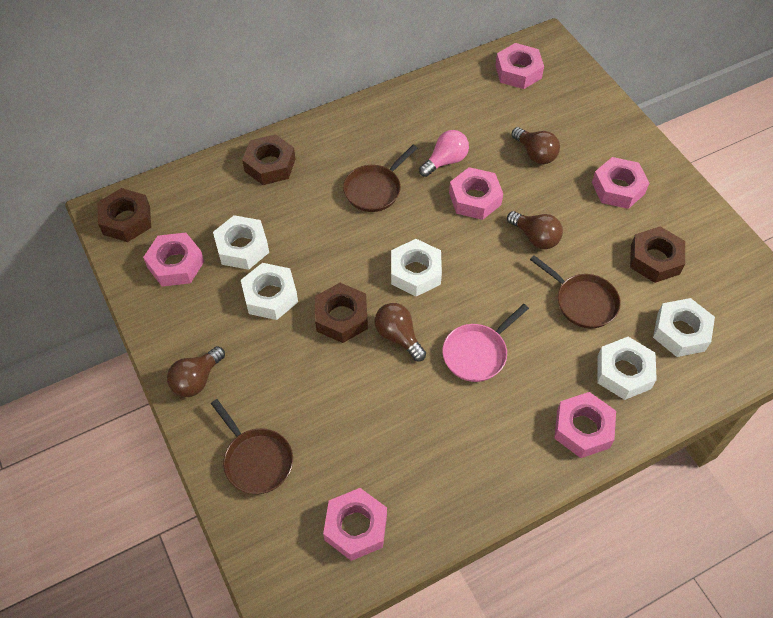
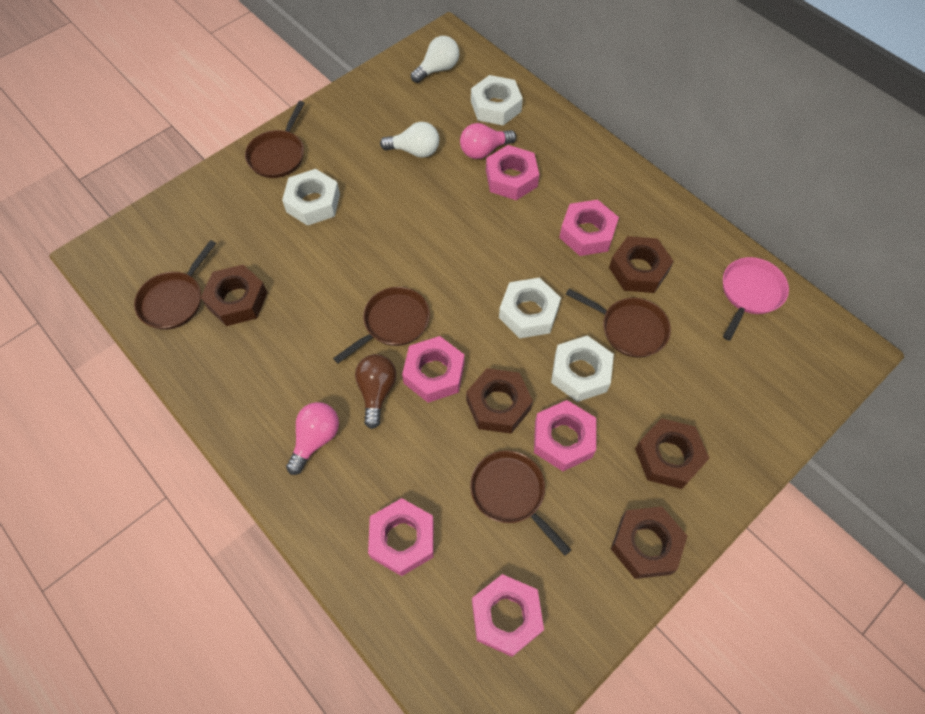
brown light bulb: 4 -> 1
brown nut: 4 -> 5
brown pan: 3 -> 5
pink light bulb: 1 -> 2
white light bulb: 0 -> 2
white nut: 5 -> 4

